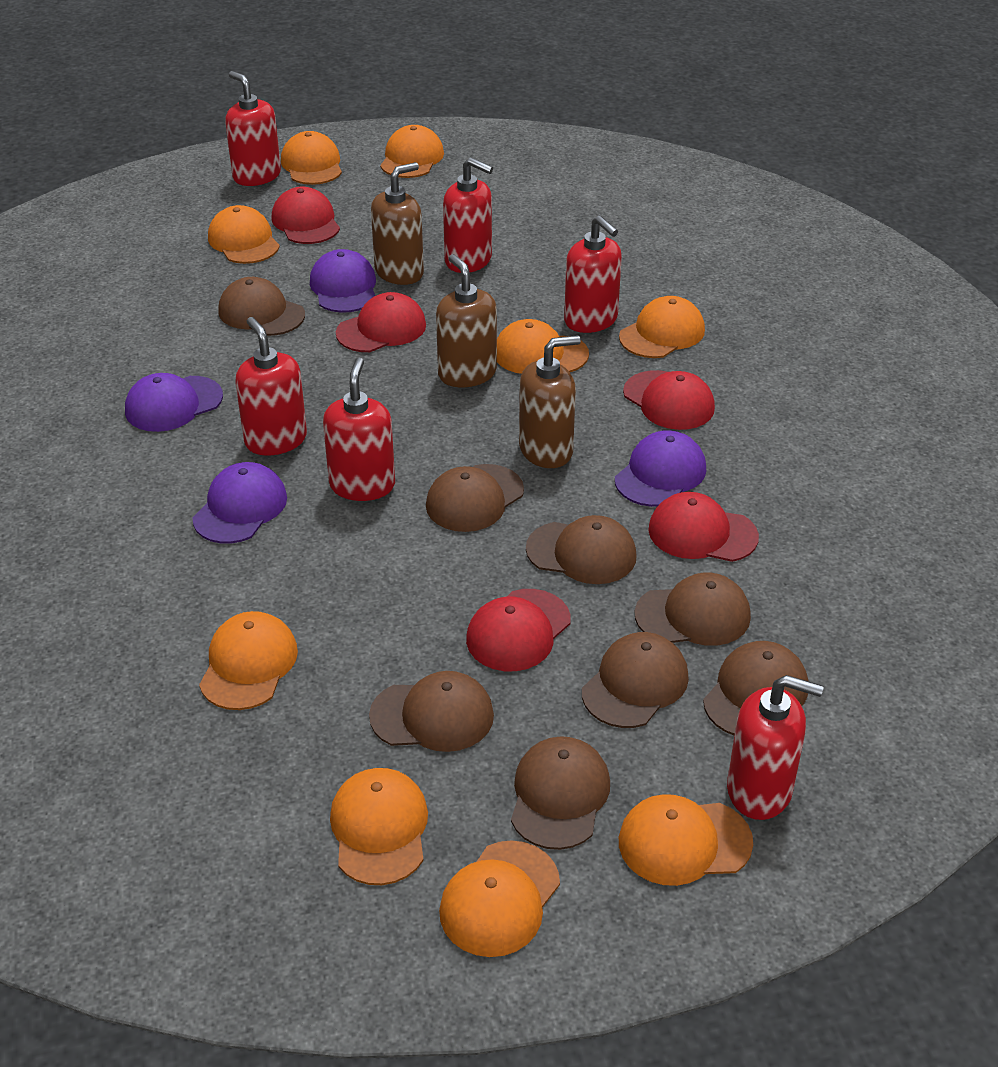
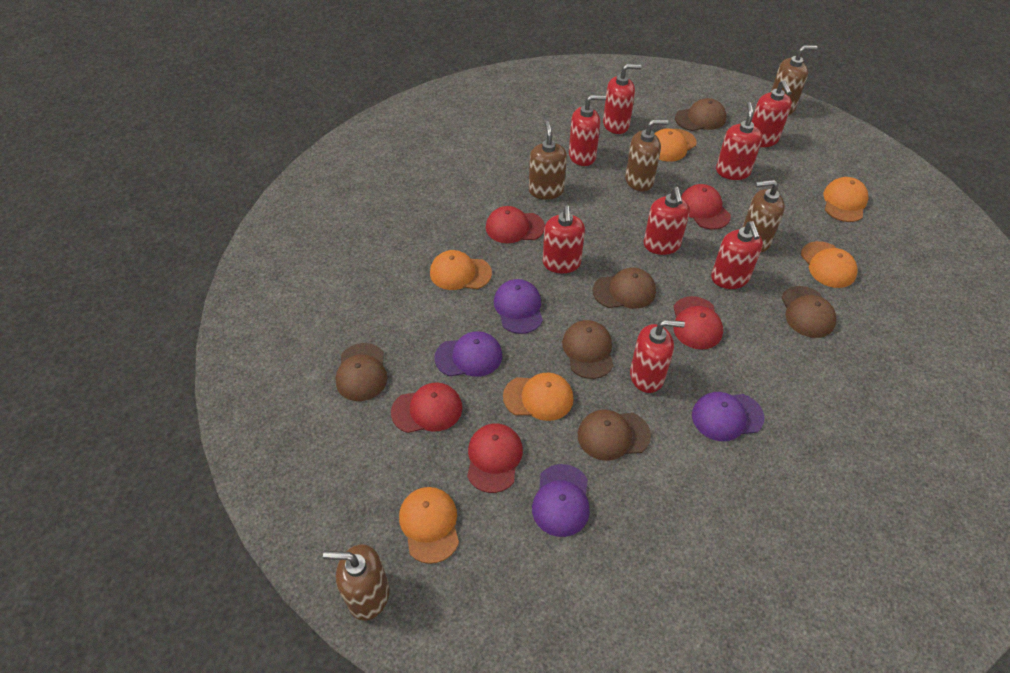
brown cap: 8 -> 6
brown soap dispenser: 3 -> 5
orange cap: 9 -> 6
red soap dispenser: 6 -> 8

